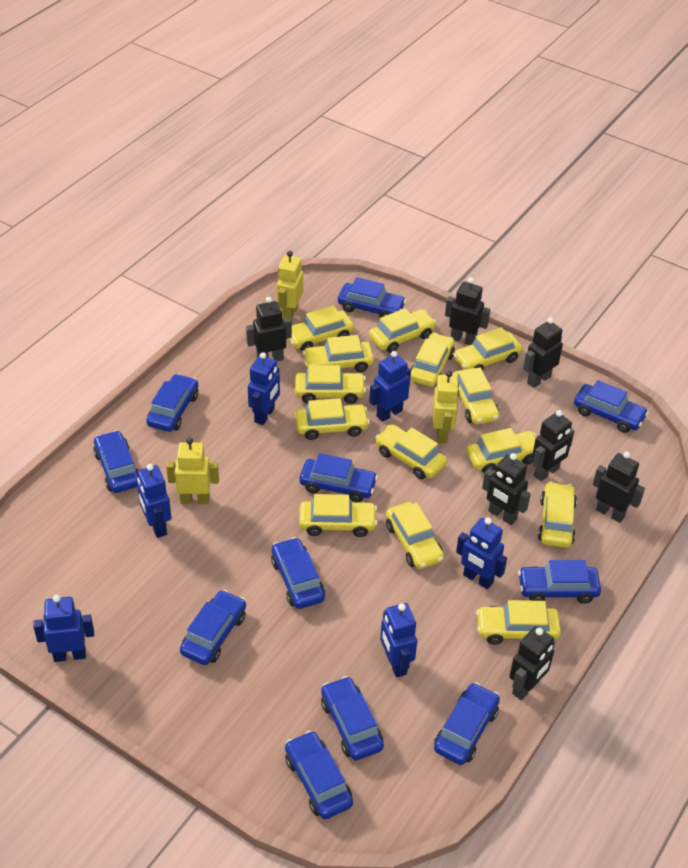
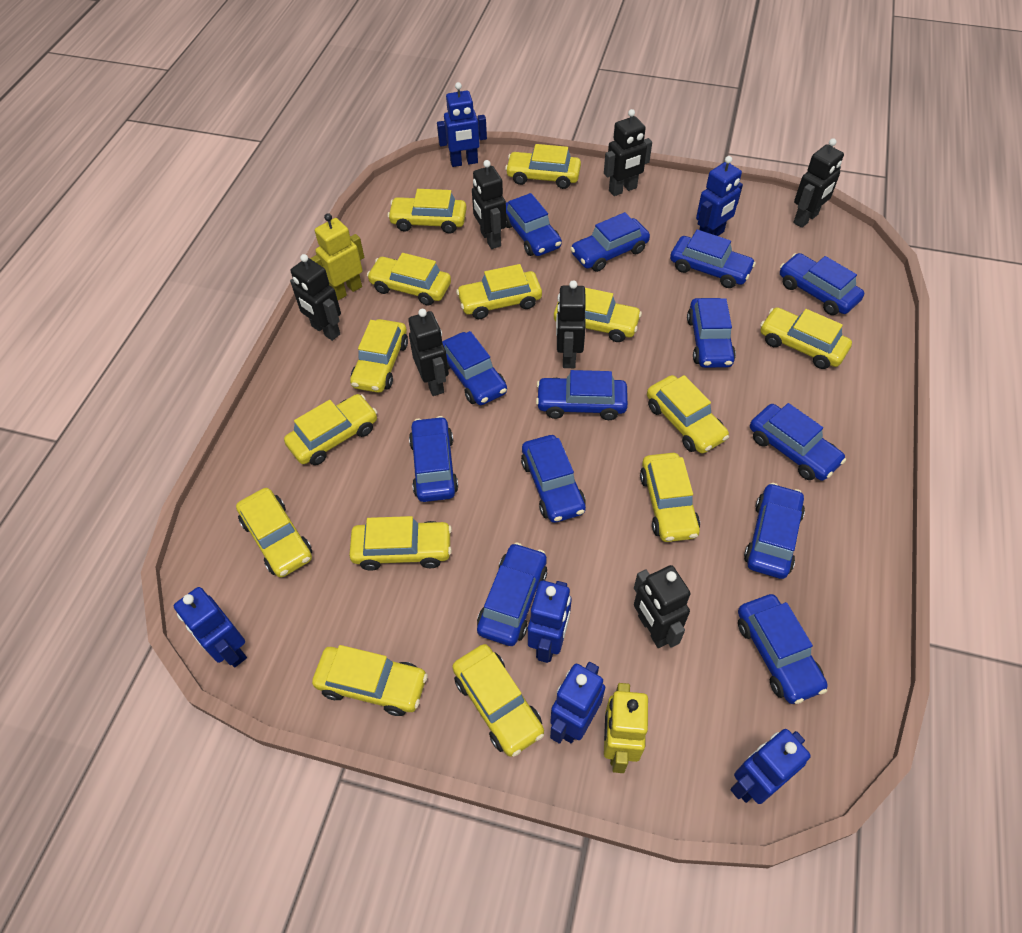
blue car: 11 -> 13
yellow robot: 3 -> 2

